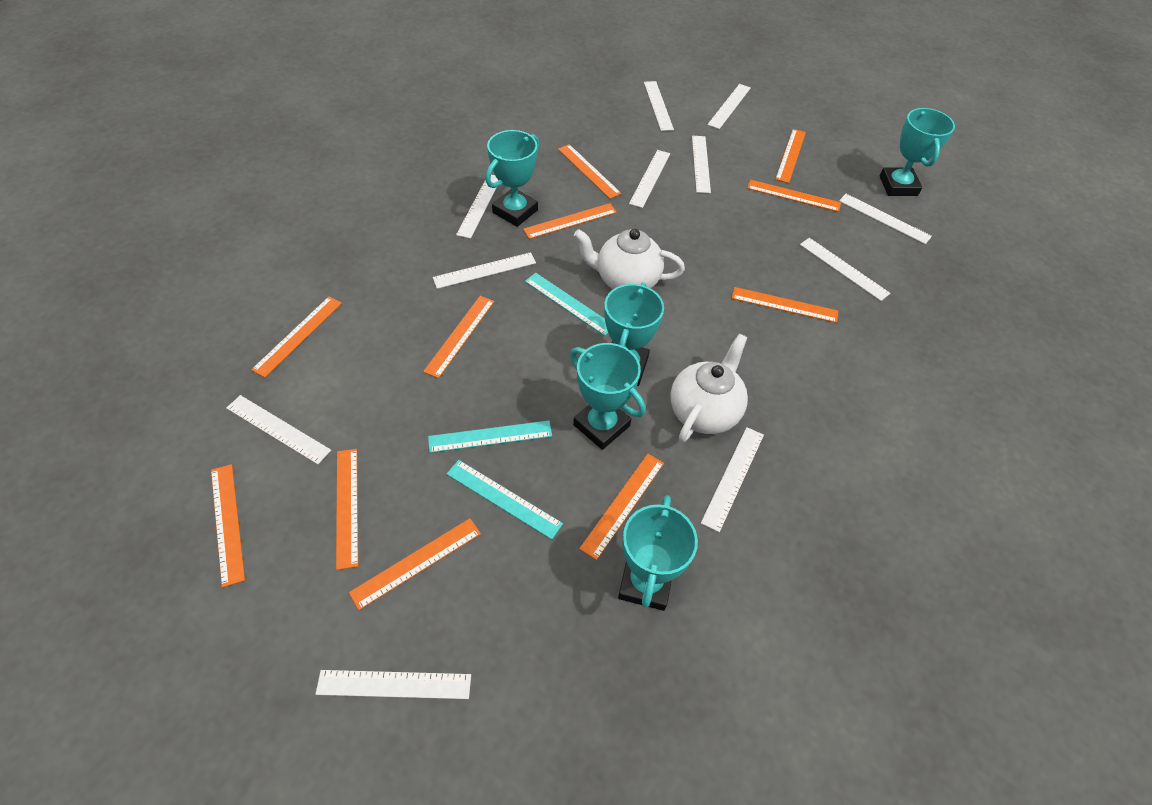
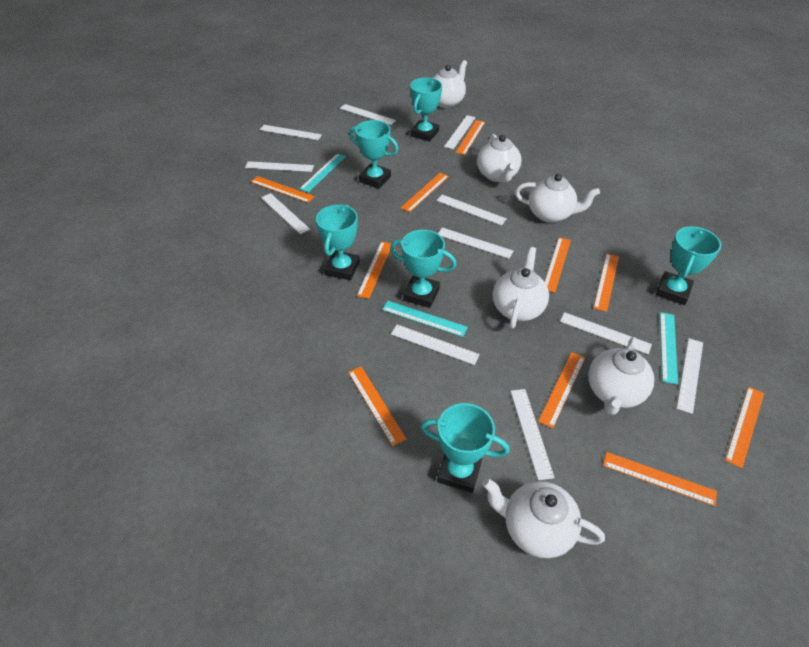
orange ruler: 11 -> 10
turquoise trophy: 5 -> 6
white teapot: 2 -> 6

